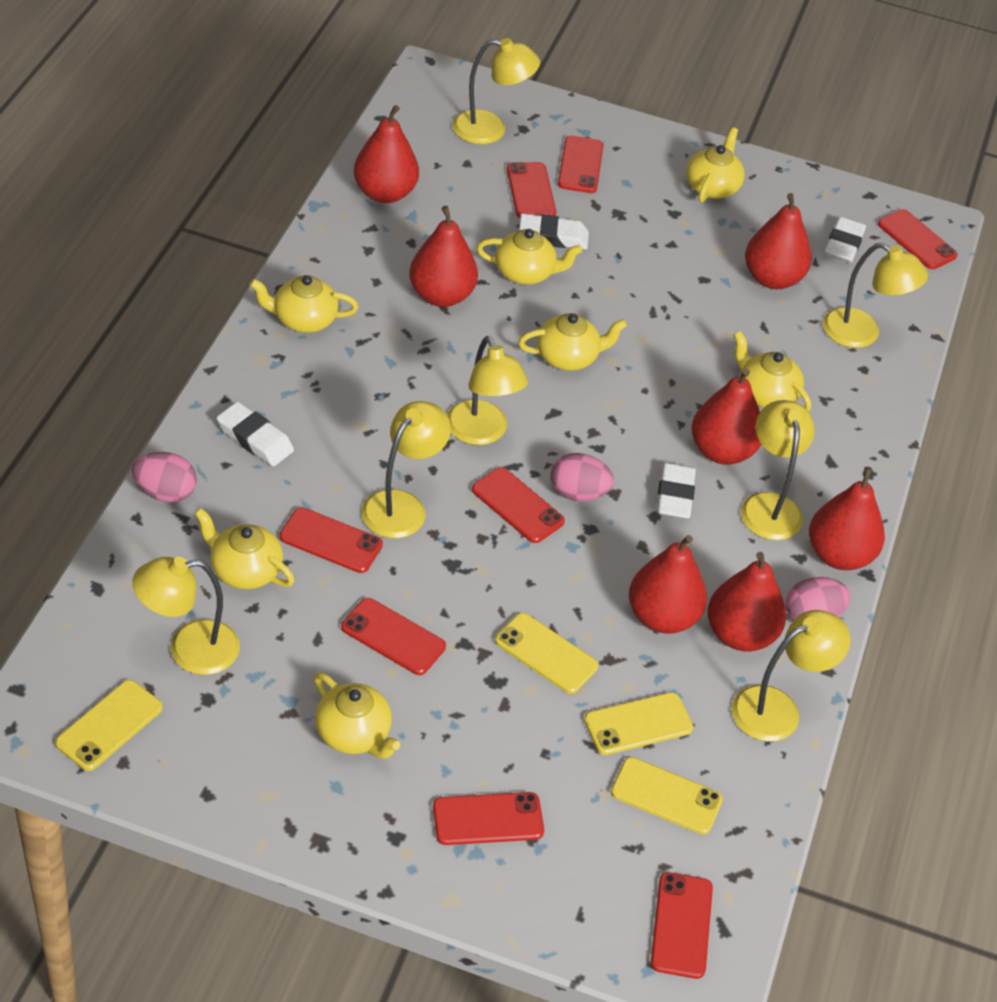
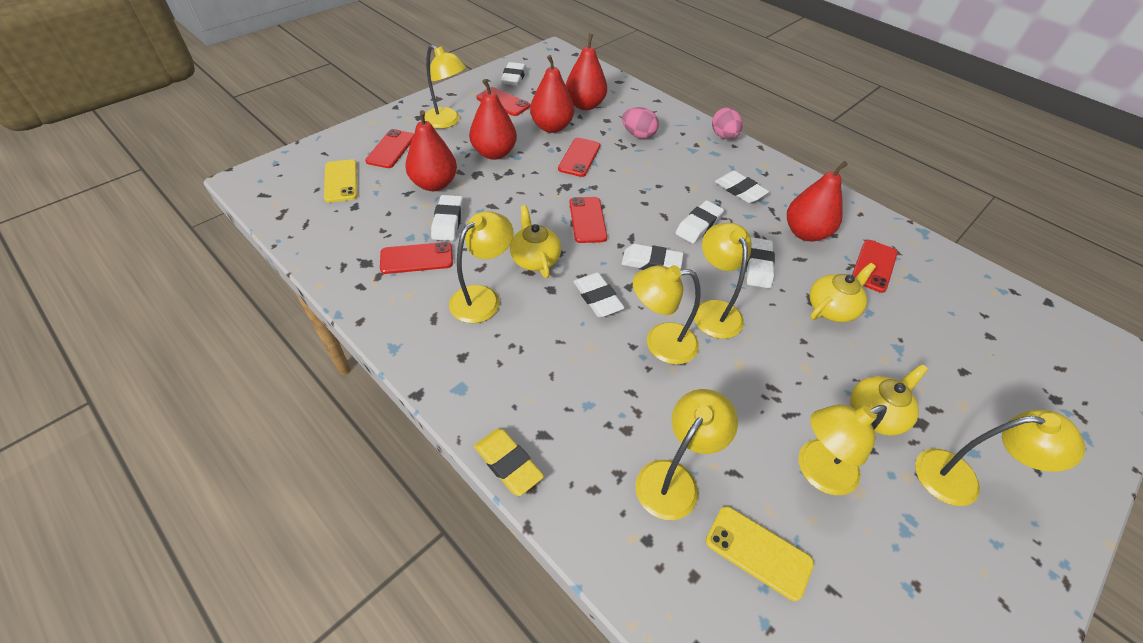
pink egg: 3 -> 2
red pear: 7 -> 5
red phone: 8 -> 6
white eraser: 4 -> 7
yellow eraser: 0 -> 1
yellow phone: 4 -> 2
yellow teapot: 7 -> 3

